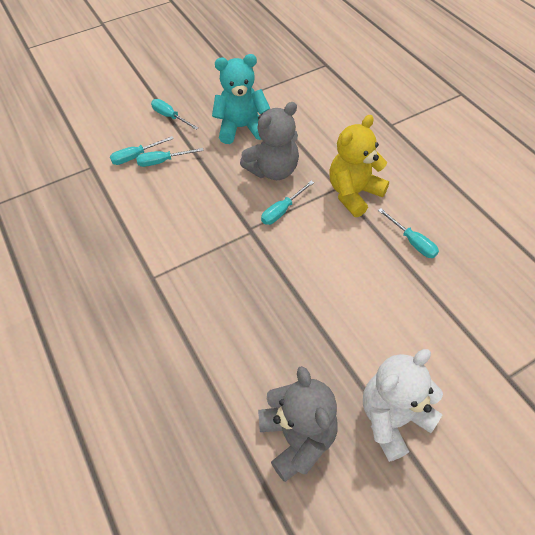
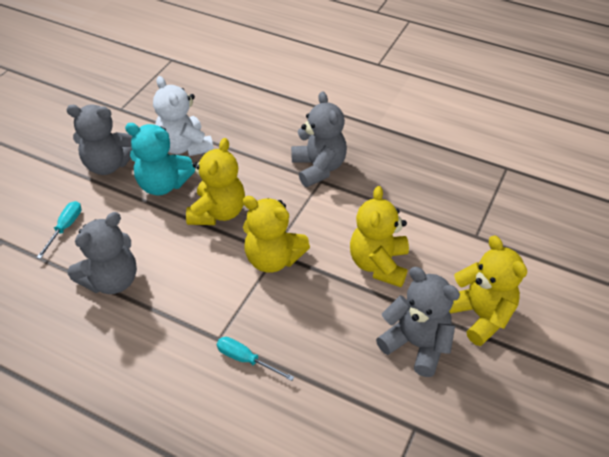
grey teddy bear: 2 -> 4
turquoise screwdriver: 5 -> 2
yellow teddy bear: 1 -> 4

